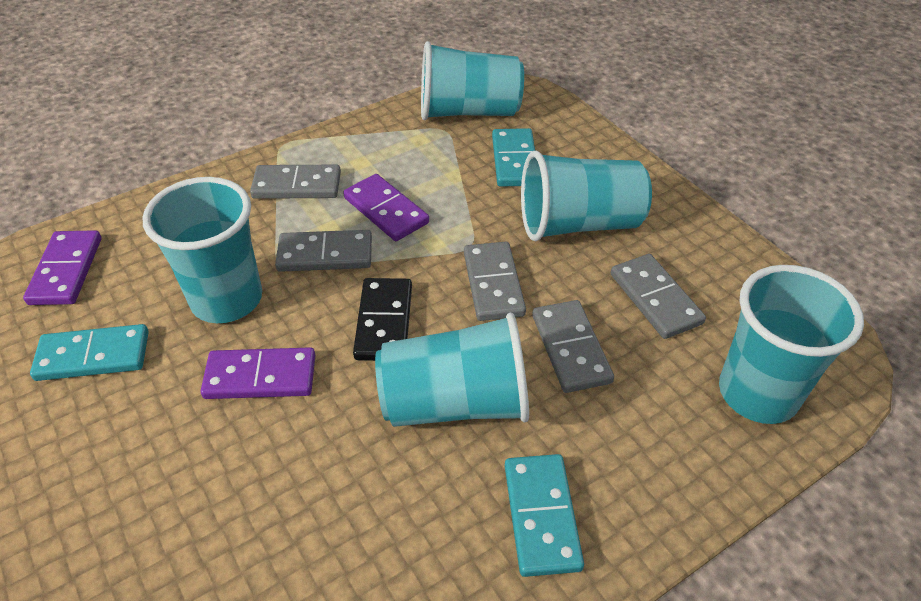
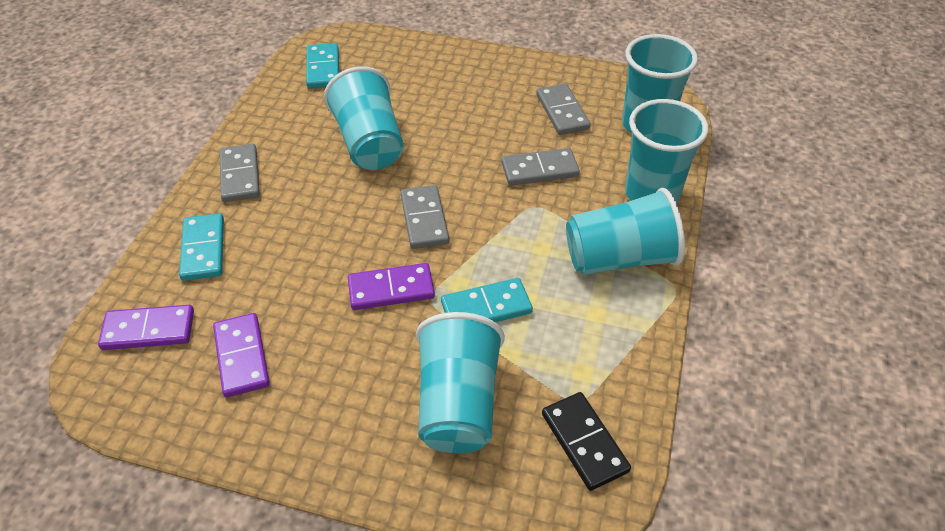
grey domino: 5 -> 4

